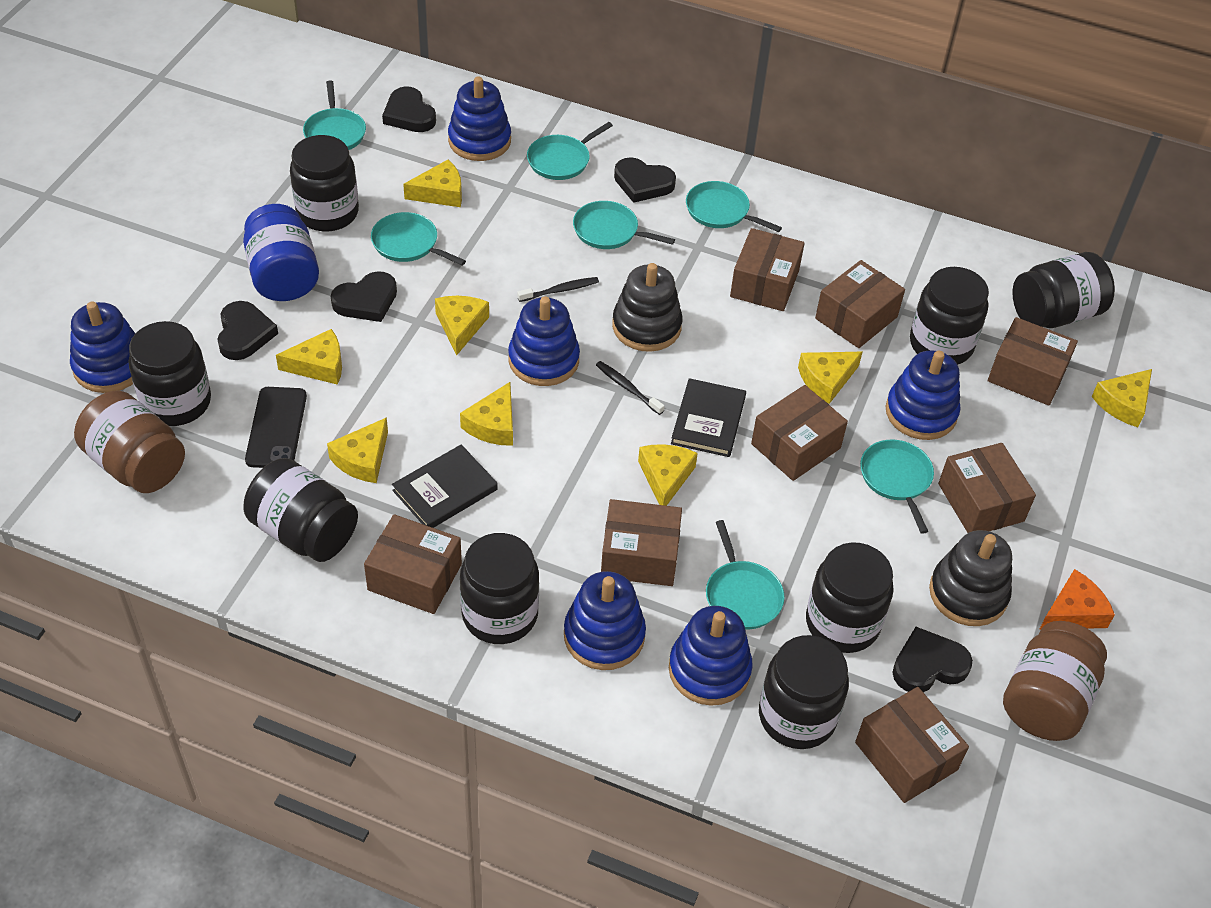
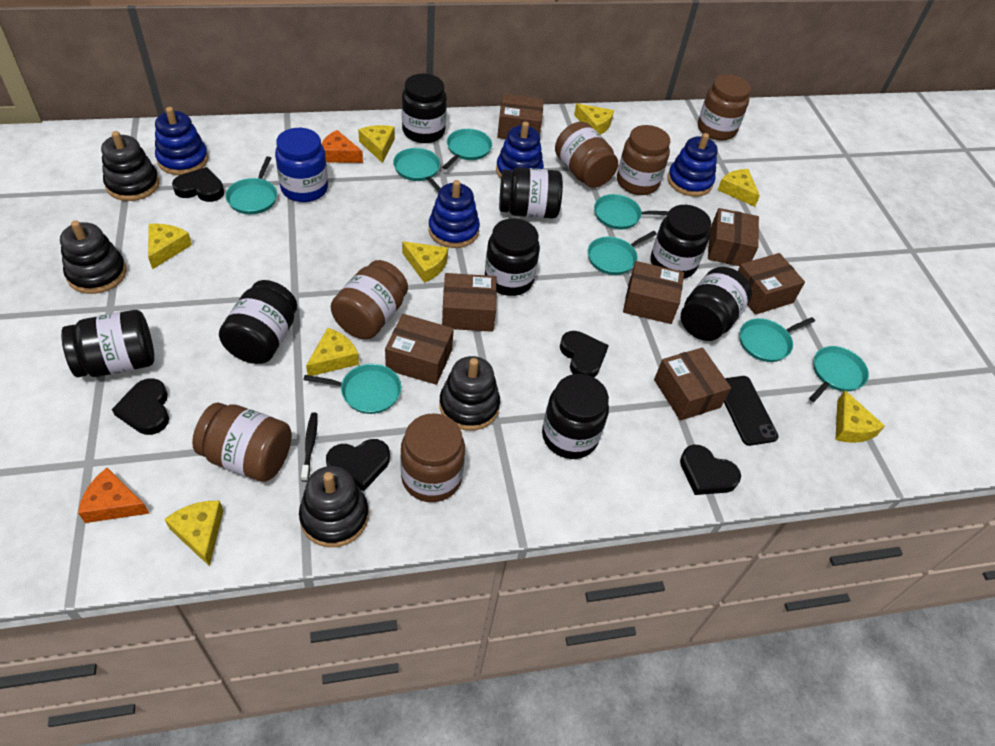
black book: 2 -> 0
black stacking toy: 2 -> 4
black toothbrush: 2 -> 1
blue stacking toy: 6 -> 4
brown box: 8 -> 7
brown jar: 2 -> 6
orange cheese: 1 -> 2
turquoise pan: 7 -> 8

